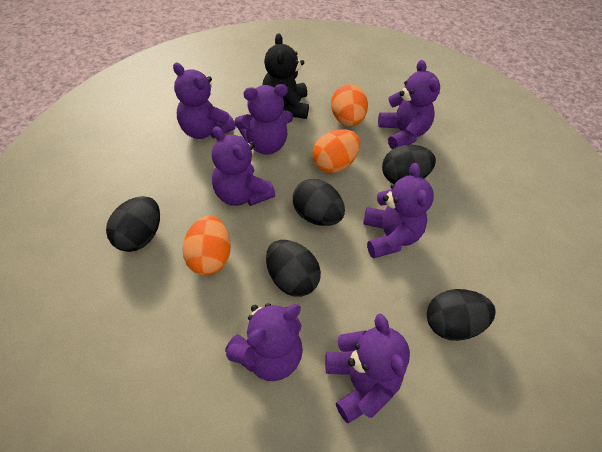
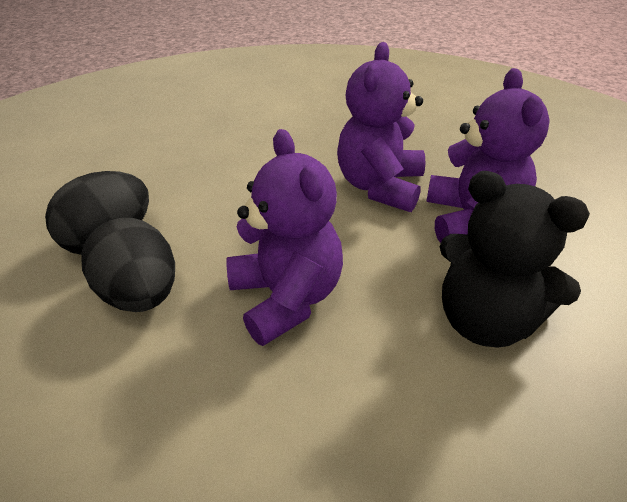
black egg: 5 -> 2
orange egg: 3 -> 0
purple teddy bear: 7 -> 3

